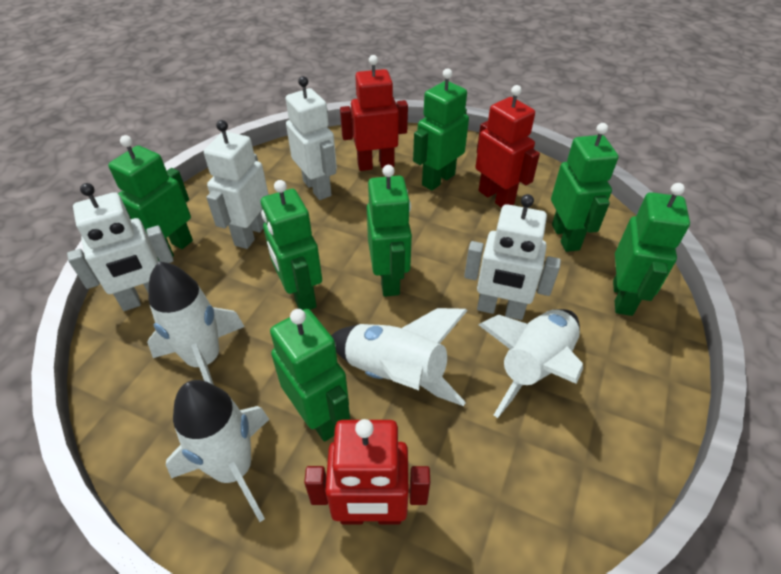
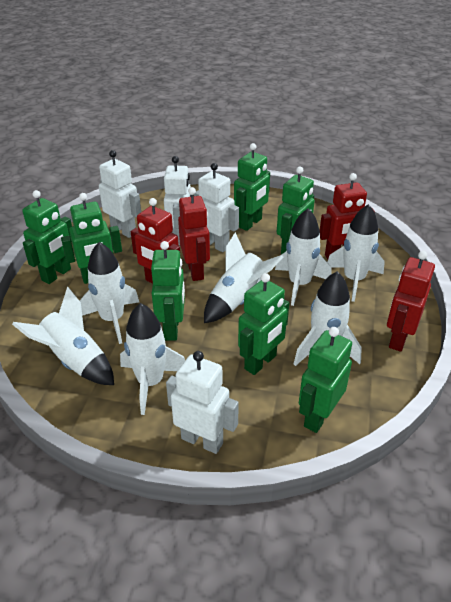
red robot: 3 -> 4
white rocket: 4 -> 7

